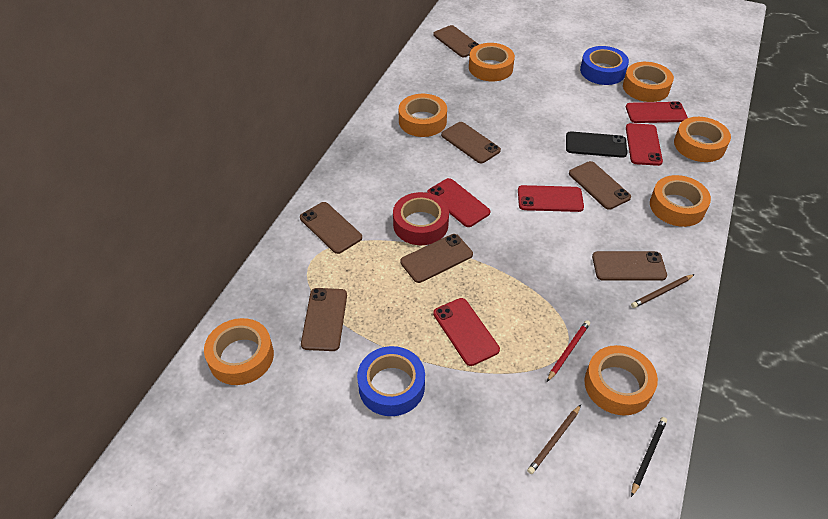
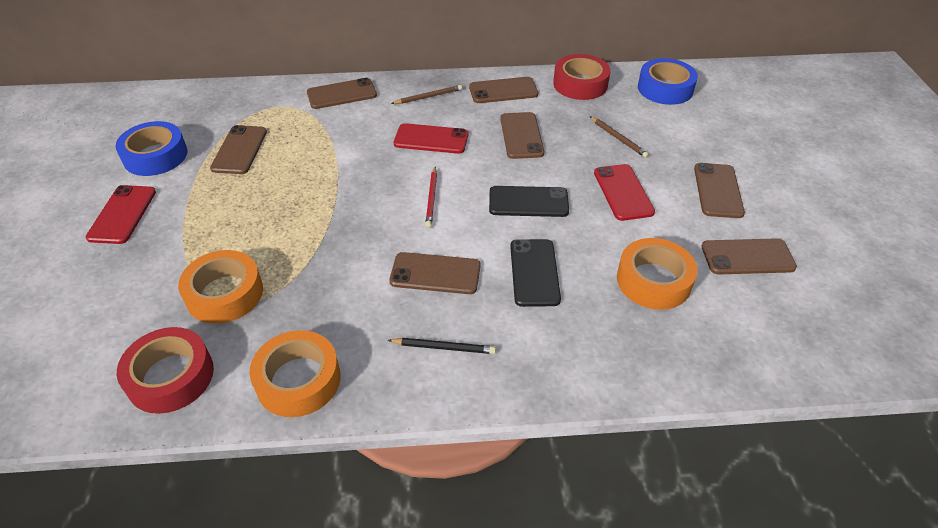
black phone: 1 -> 2
orange tape: 7 -> 3
red phone: 5 -> 3
red tape: 1 -> 2

